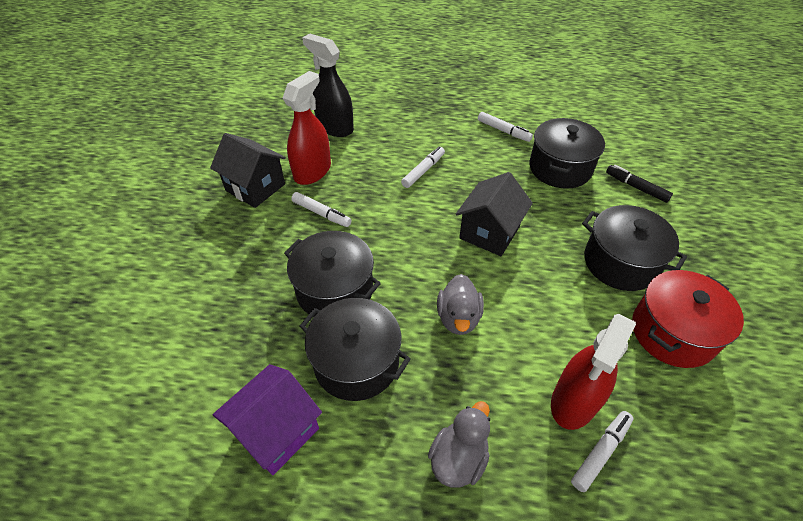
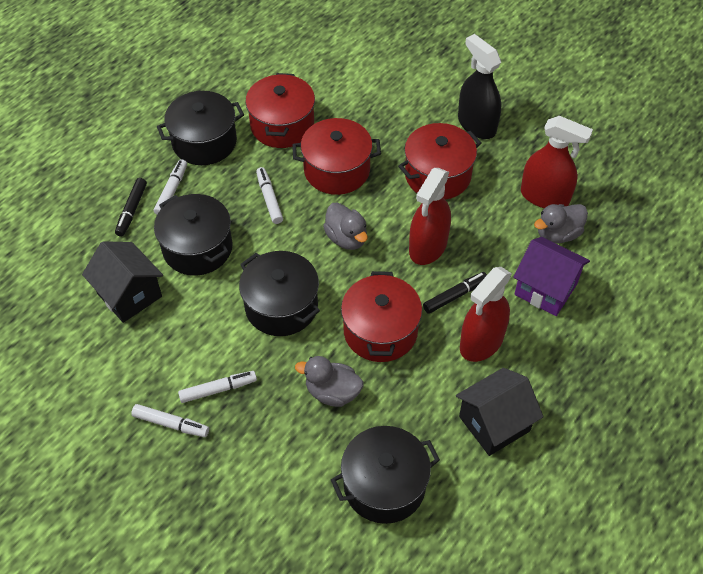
black marker: 1 -> 2
grey duck: 2 -> 3
red pot: 1 -> 4
red spray bottle: 2 -> 3

